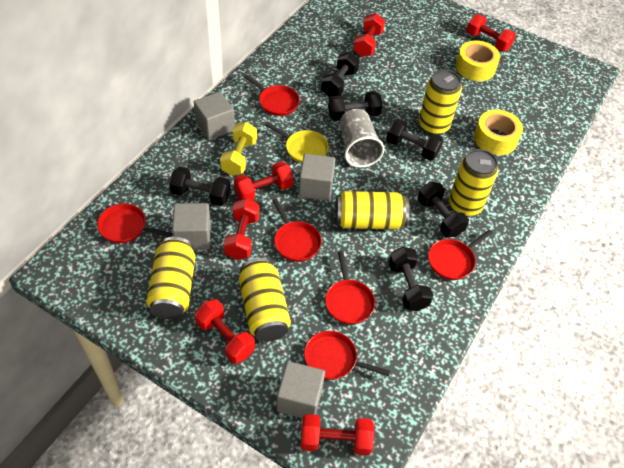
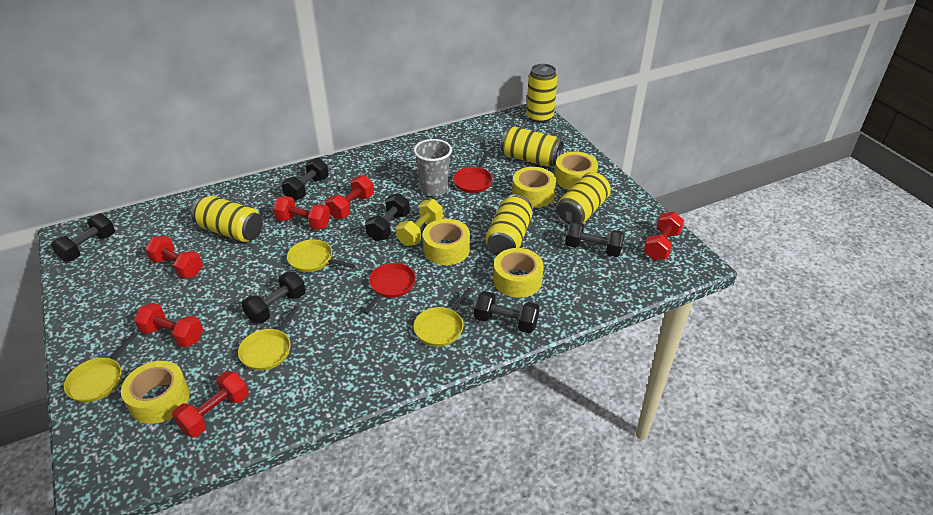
grey cube: 4 -> 0
red pan: 6 -> 2
yellow pan: 1 -> 4
yellow tape: 2 -> 5

